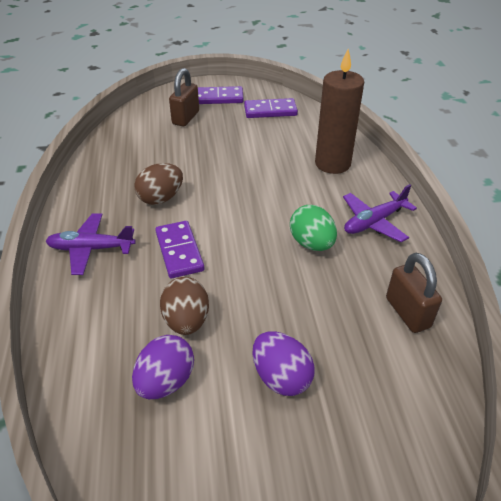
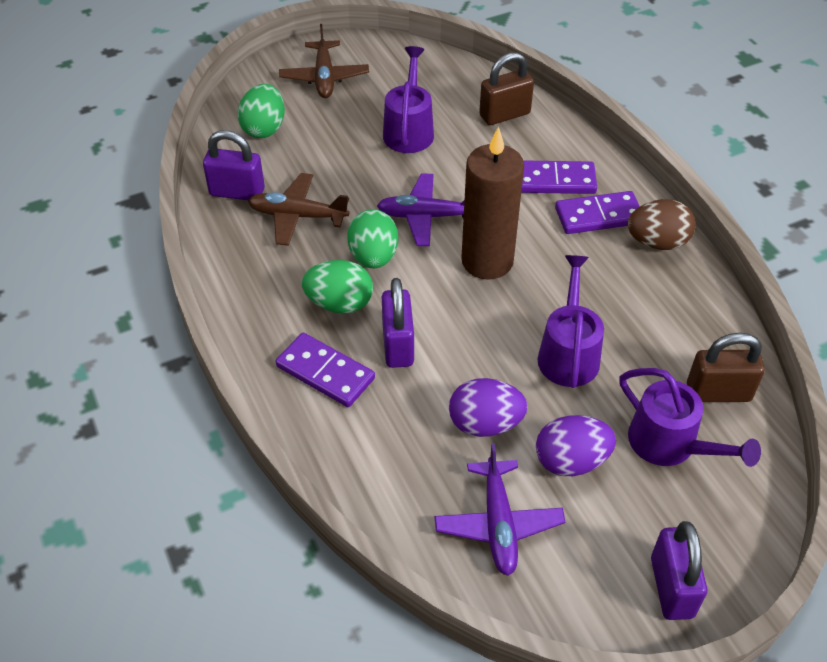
brown egg: 2 -> 1
brown plane: 0 -> 2
green egg: 1 -> 3
purple padlock: 0 -> 3
purple watering can: 0 -> 3

